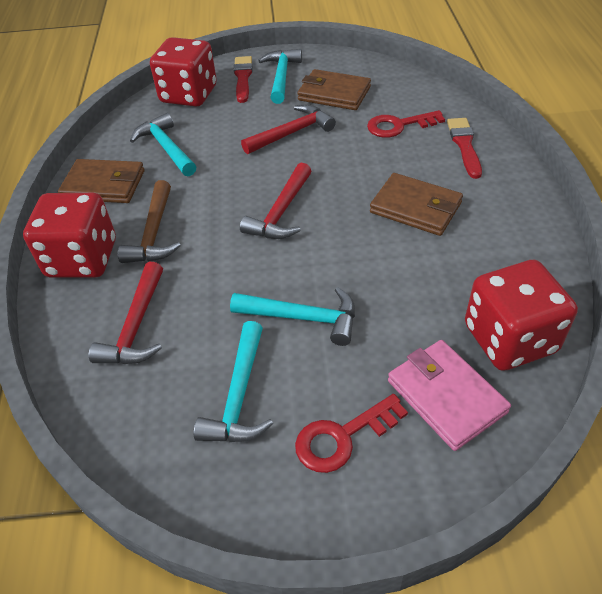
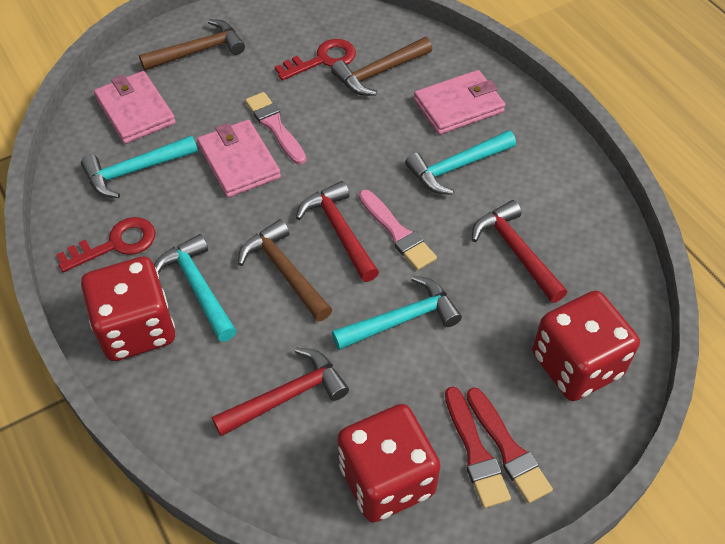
brown hammer: 1 -> 3
brown wallet: 3 -> 0
pink brush: 0 -> 2
pink wallet: 1 -> 3

